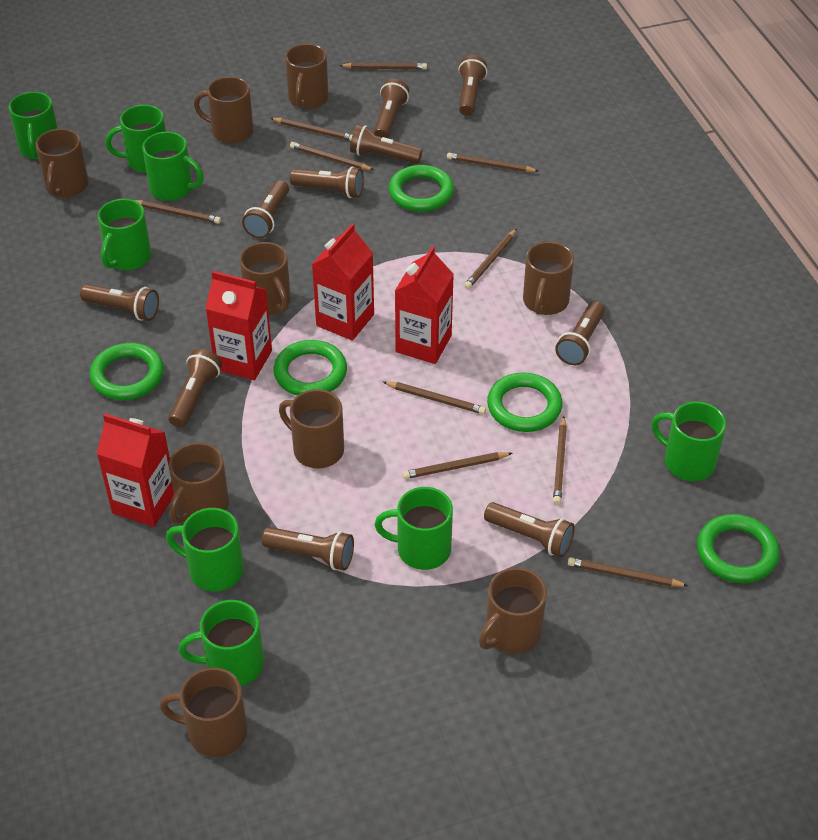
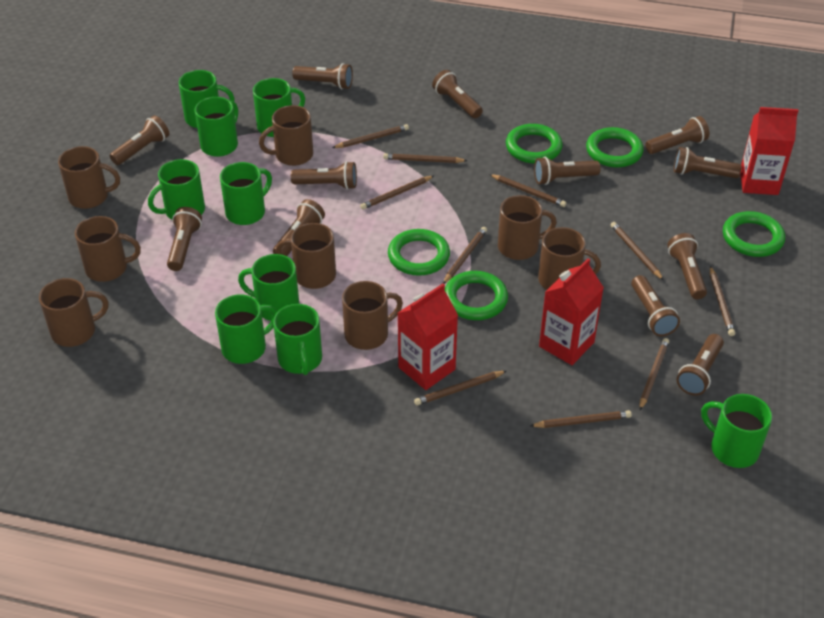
brown flashlight: 10 -> 12
brown mug: 9 -> 8
green mug: 8 -> 9
red carton: 4 -> 3

